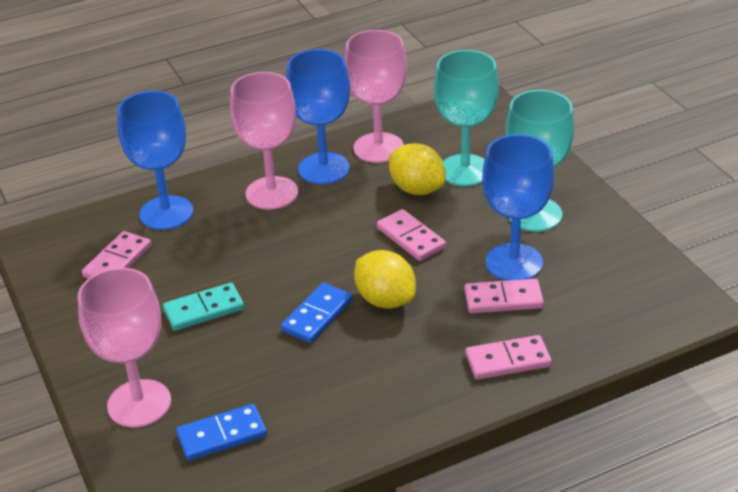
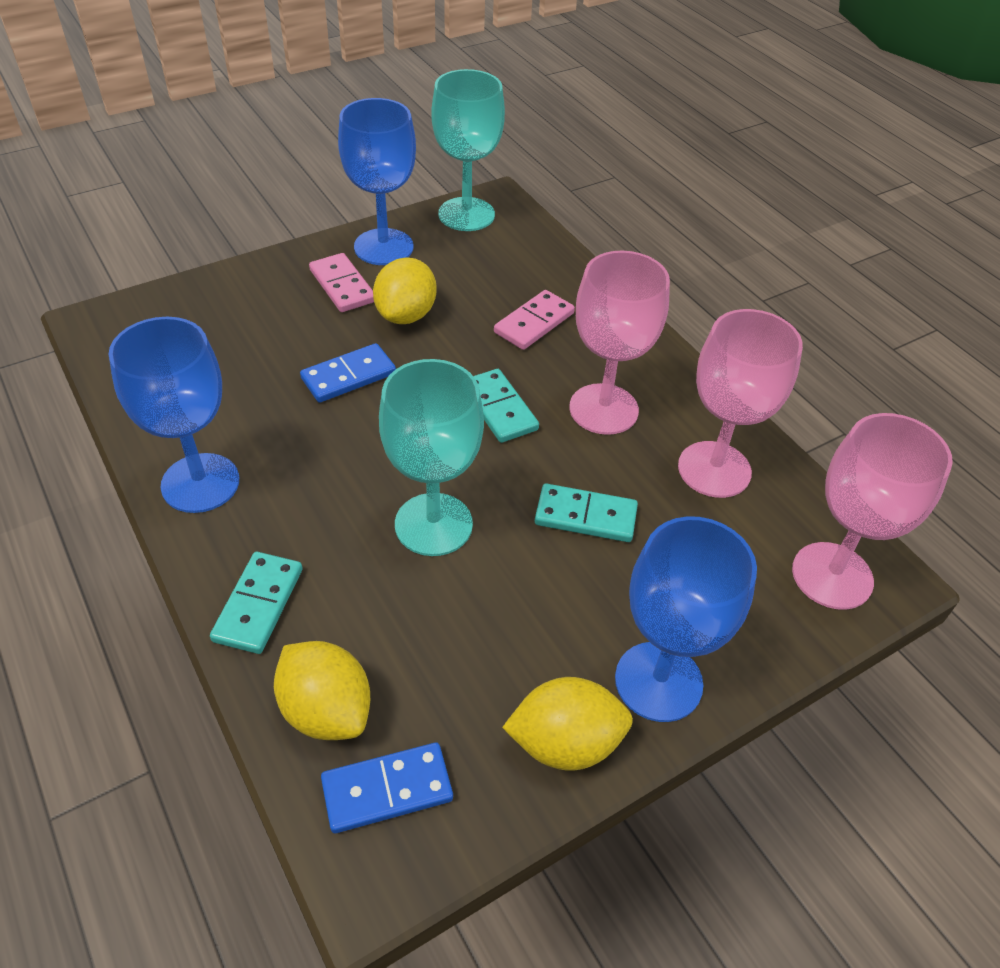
pink domino: 4 -> 2
turquoise domino: 1 -> 3
yellow lemon: 2 -> 3

